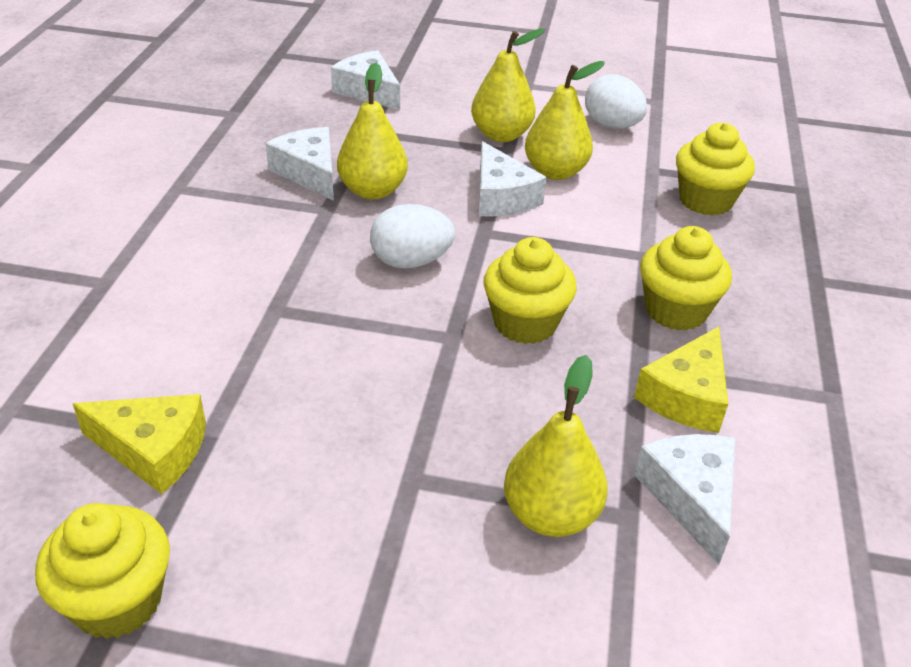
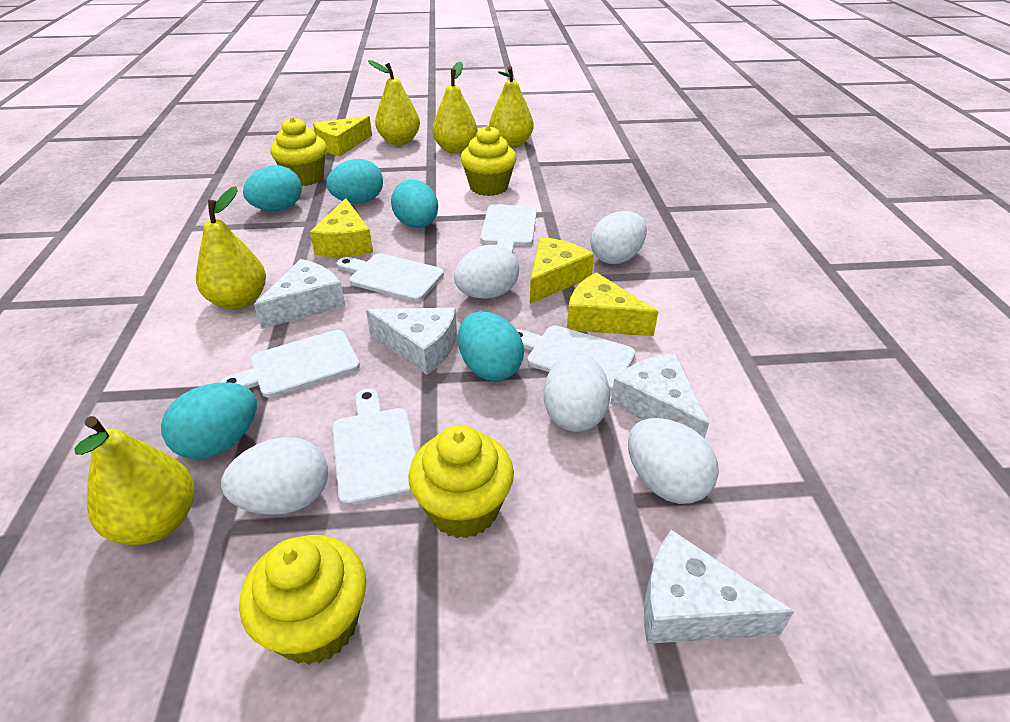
turquoise egg: 0 -> 5
white cutting board: 0 -> 5
white egg: 2 -> 5
yellow cheese: 2 -> 4
yellow pear: 4 -> 5

